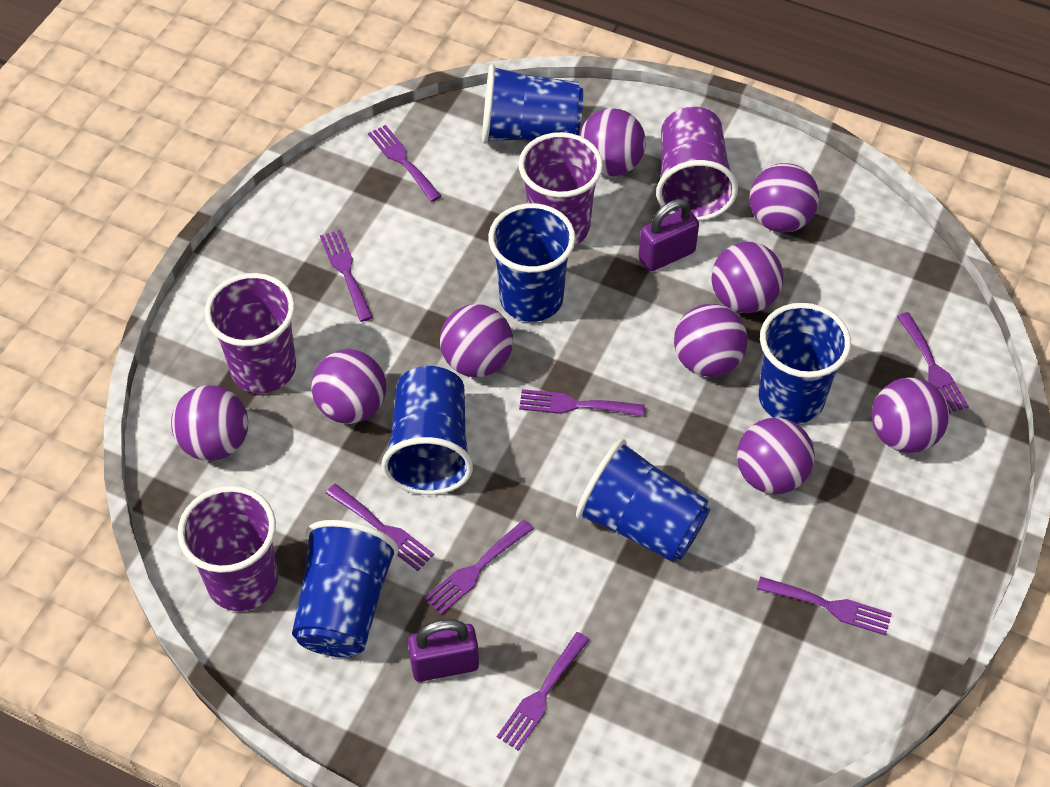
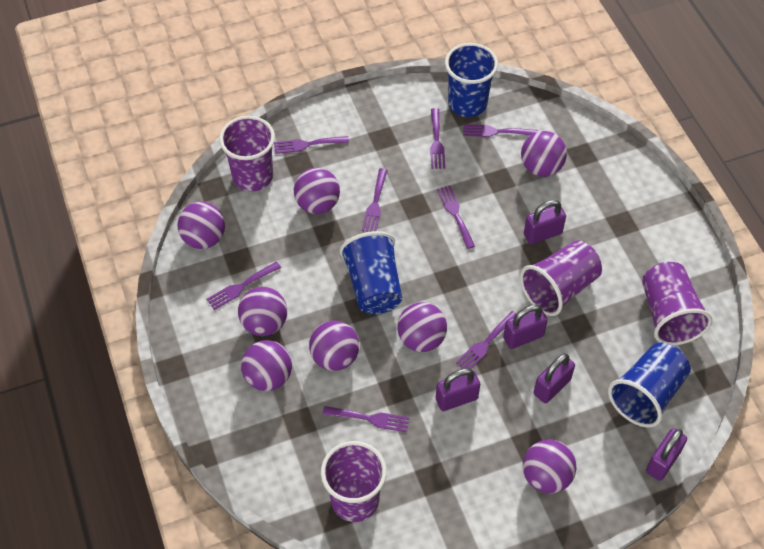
blue cup: 6 -> 3
purple ball: 9 -> 8
purple padlock: 2 -> 5

